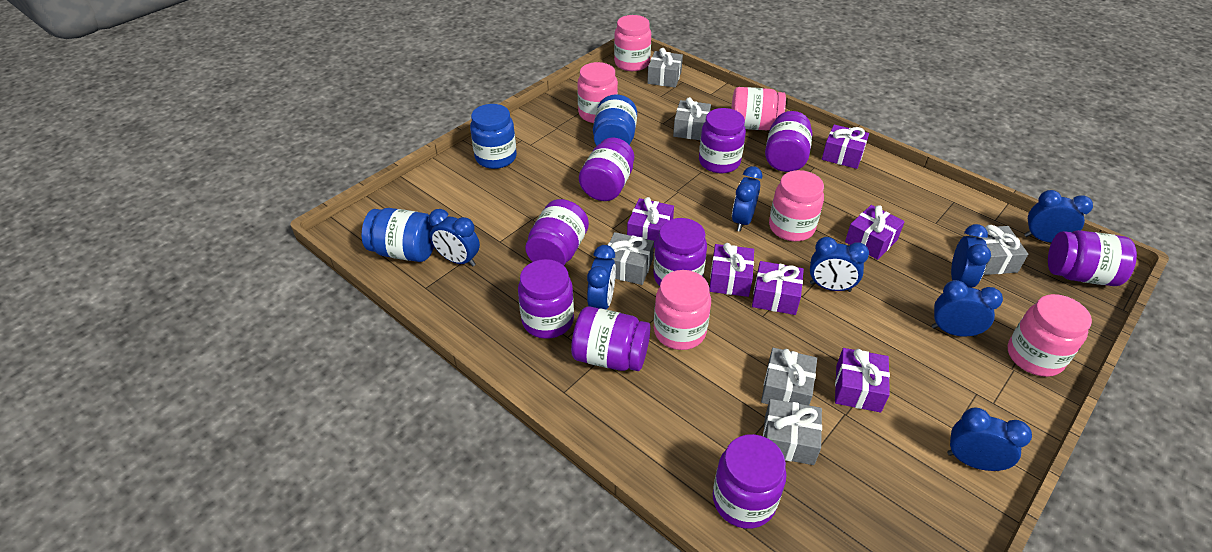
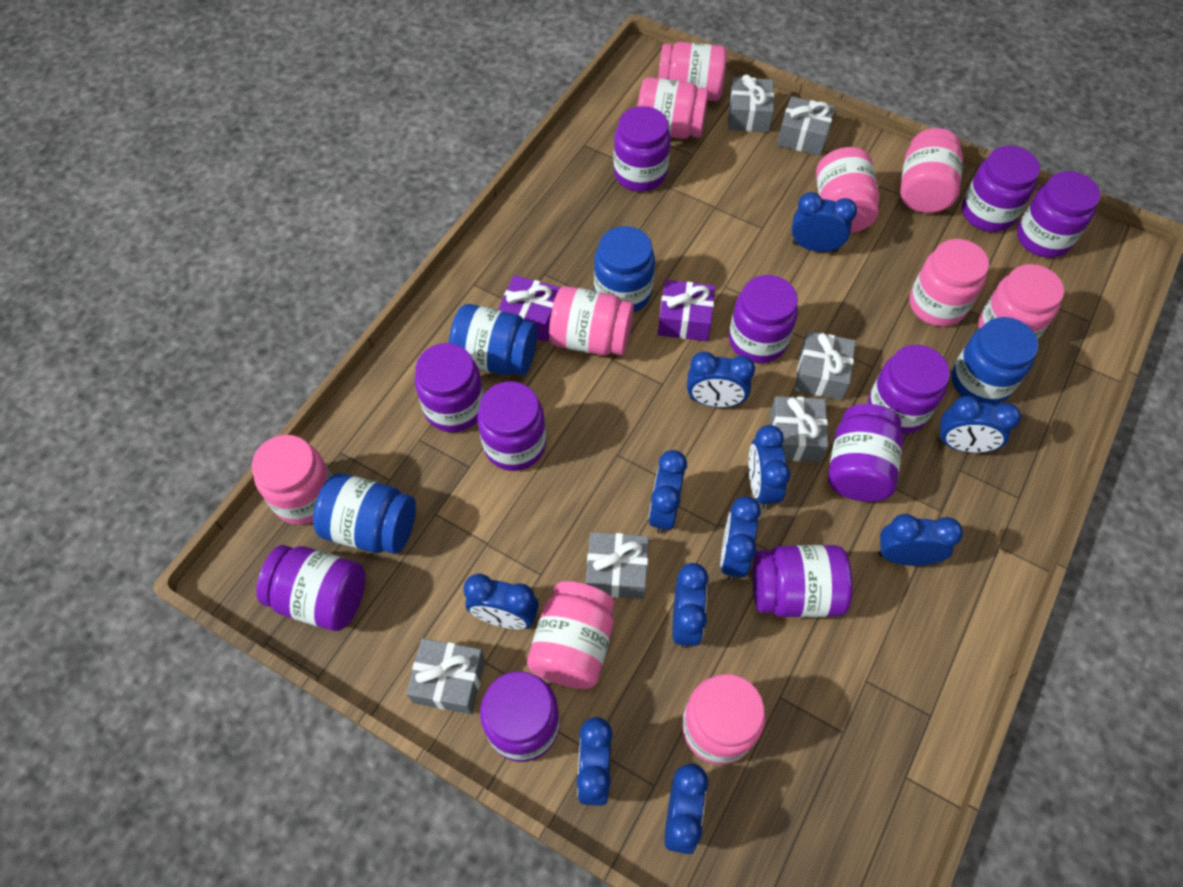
blue clock: 8 -> 11
blue jar: 3 -> 4
pink jar: 6 -> 10
purple gift: 6 -> 2
purple jar: 9 -> 11

